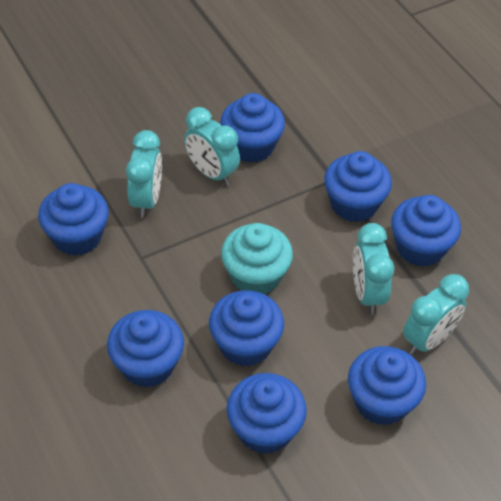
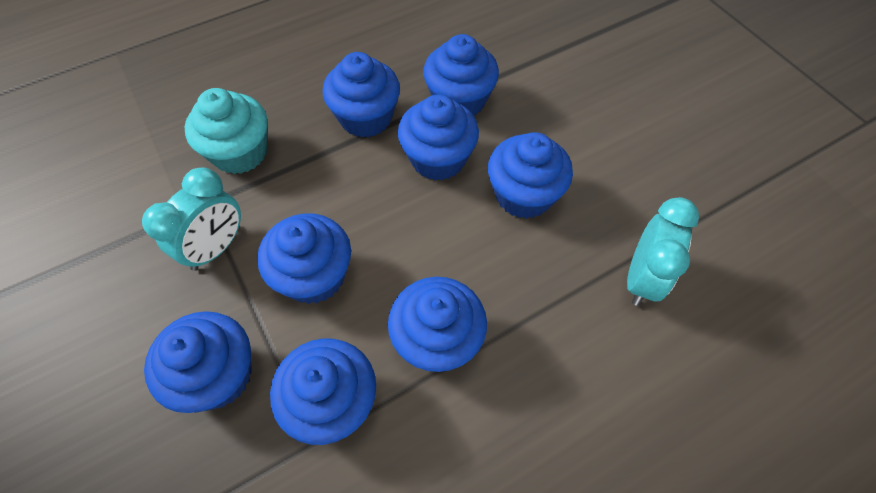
turquoise clock: 4 -> 2

